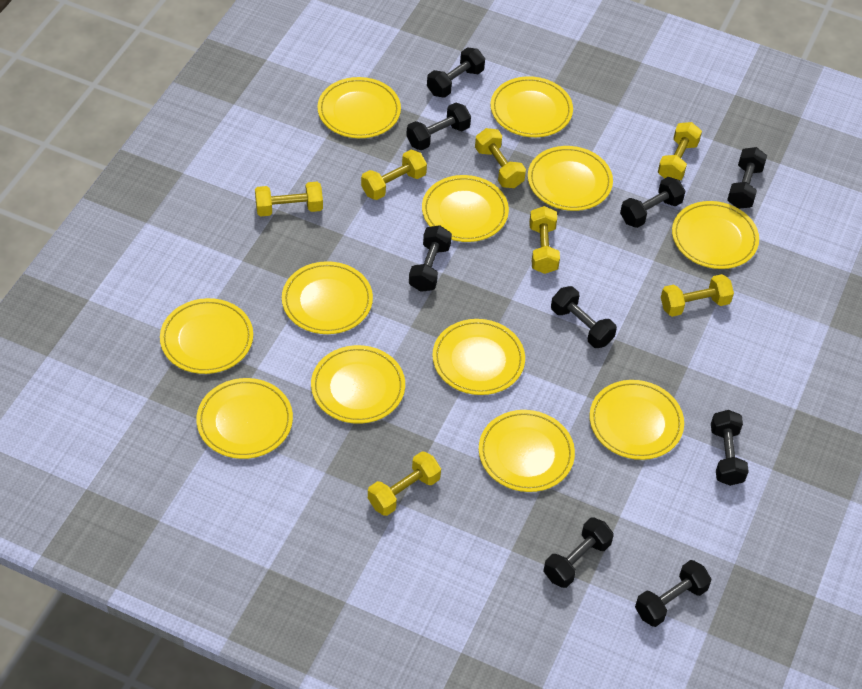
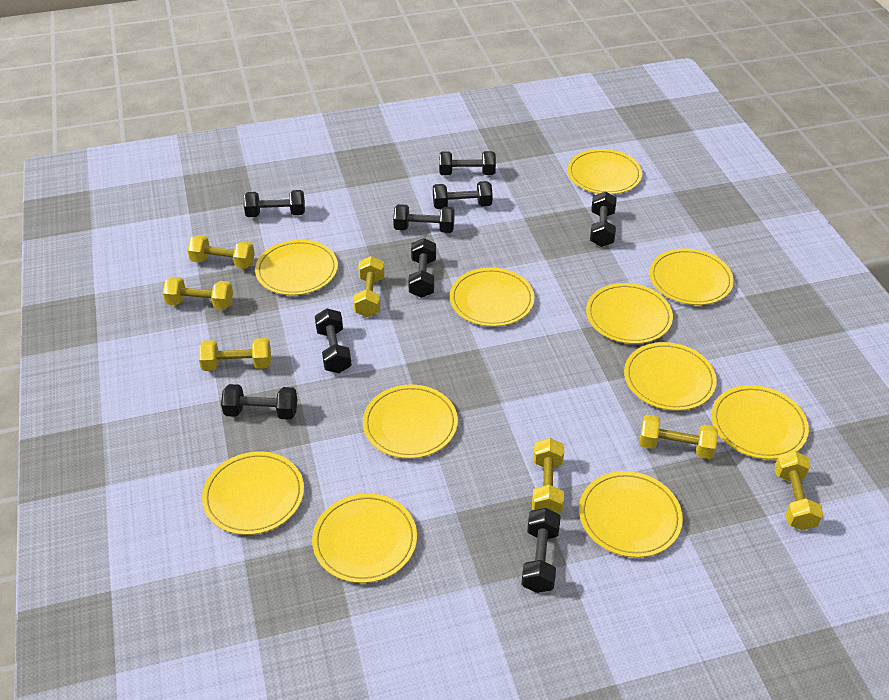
yellow plate: 12 -> 11

